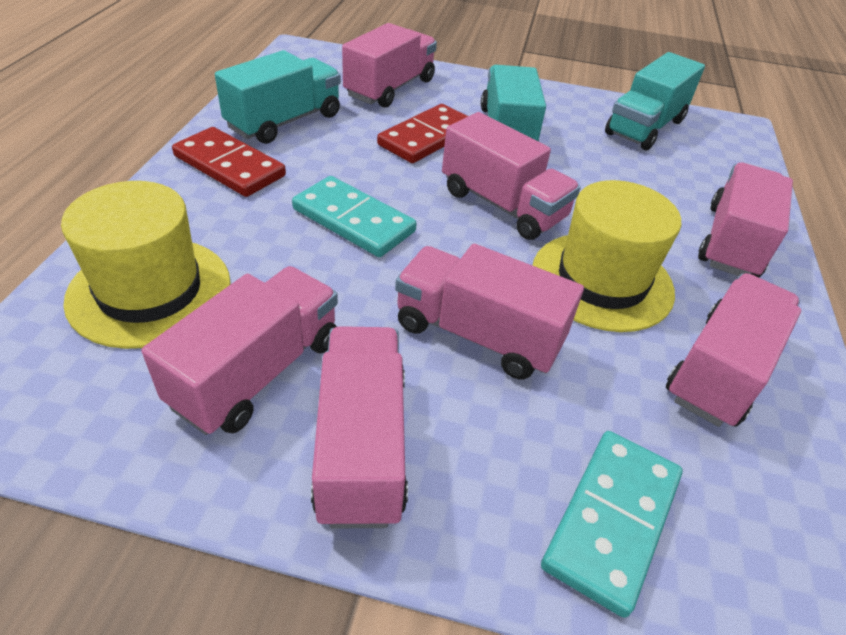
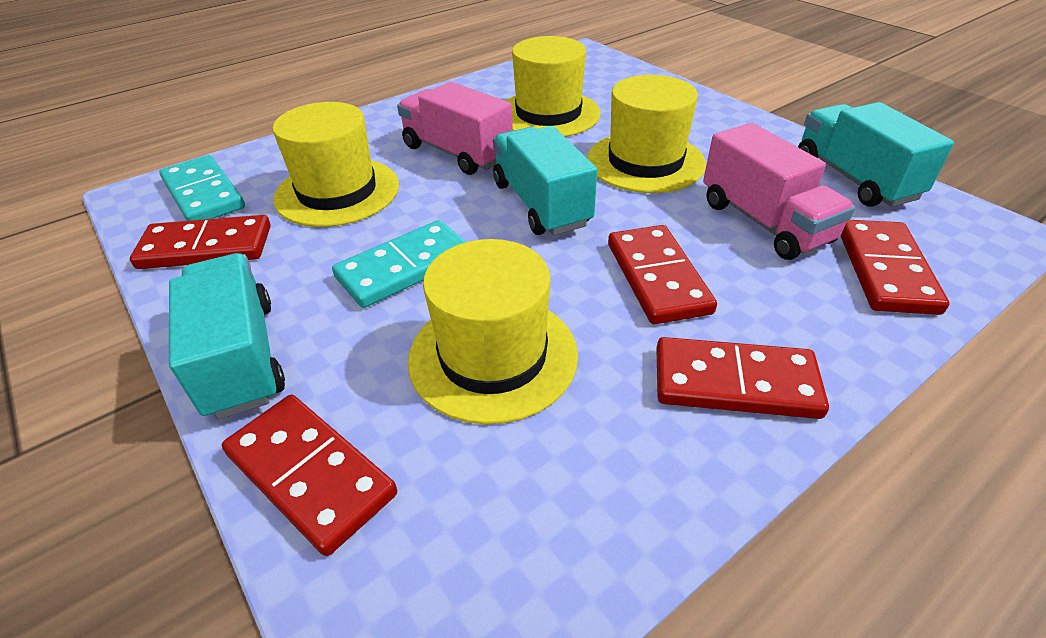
pink truck: 7 -> 2
red domino: 2 -> 5
yellow hat: 2 -> 4

